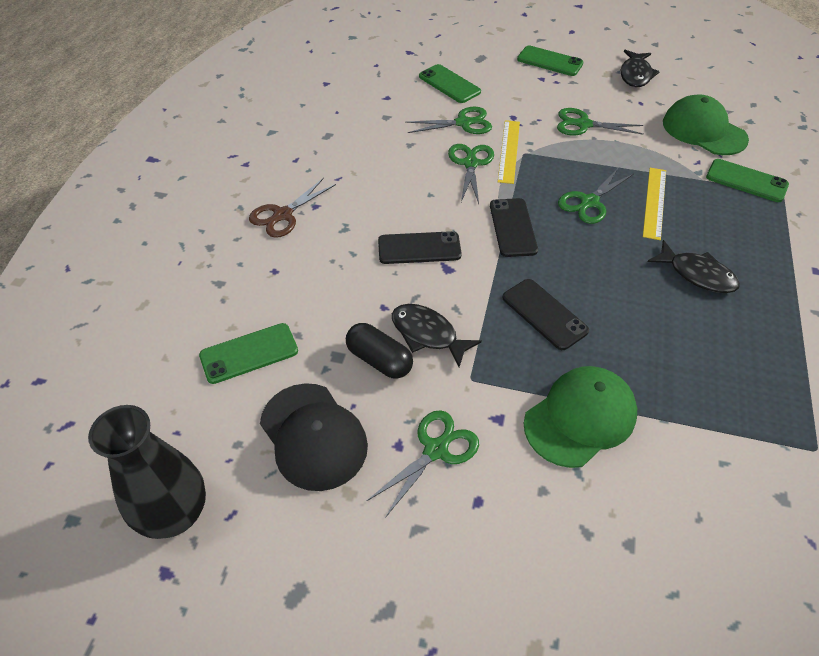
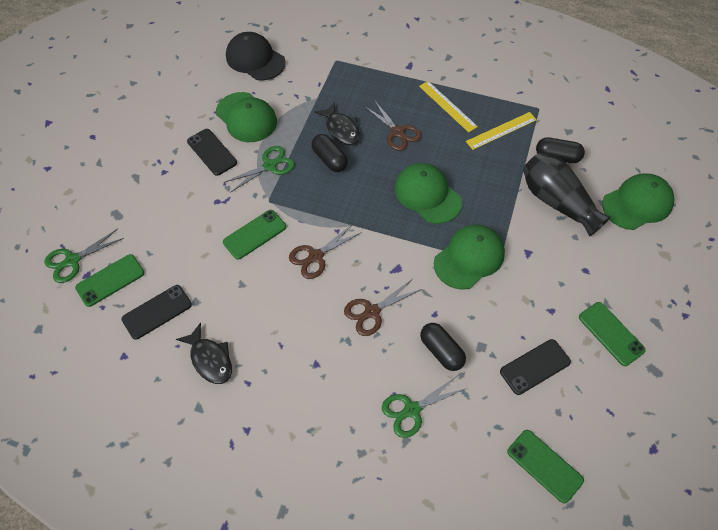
black capsule: 1 -> 3
black fish: 3 -> 2
brown scissors: 1 -> 3
green cap: 2 -> 4
green scissors: 5 -> 3

